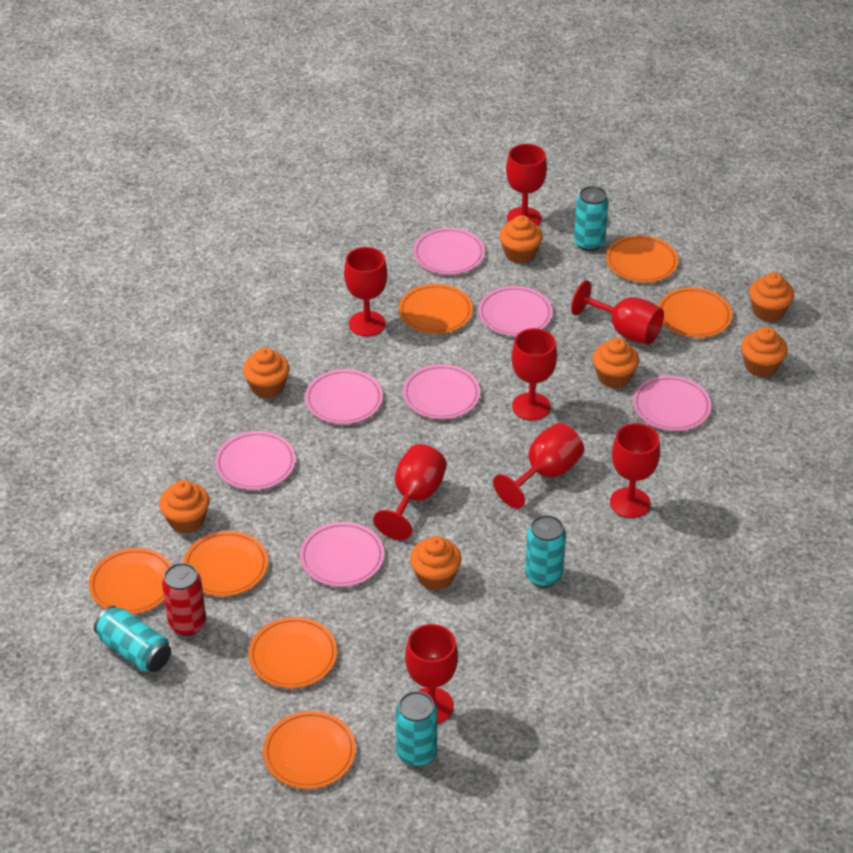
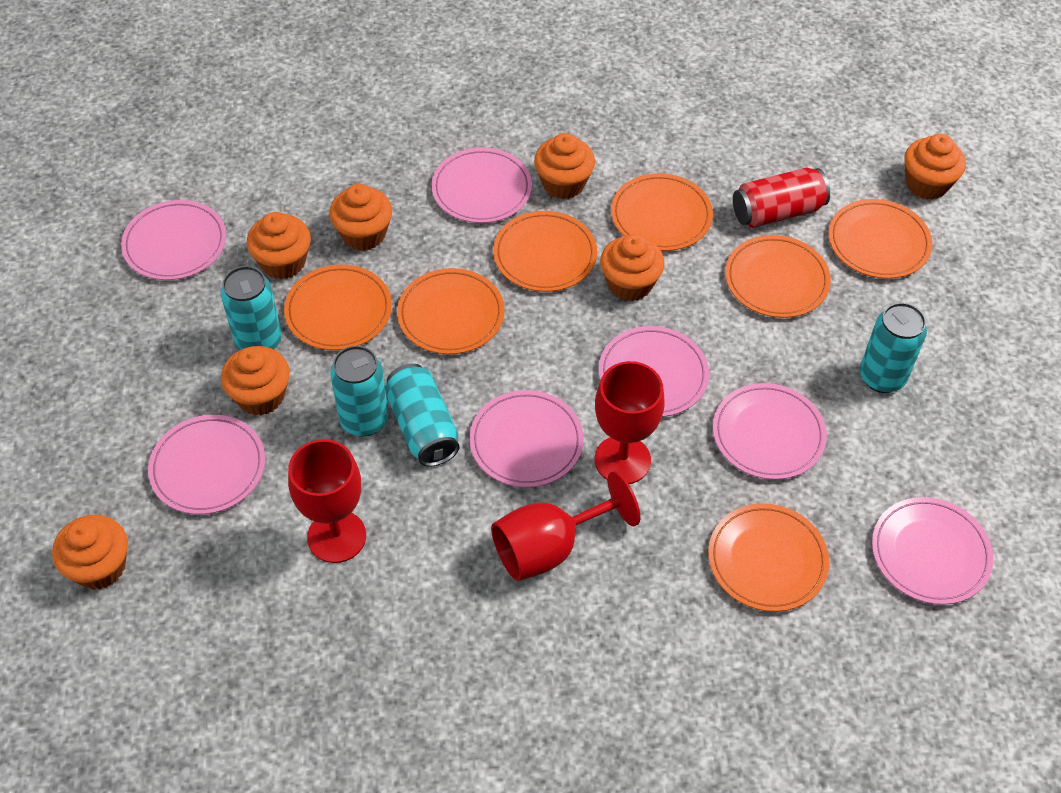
red goblet: 8 -> 3

